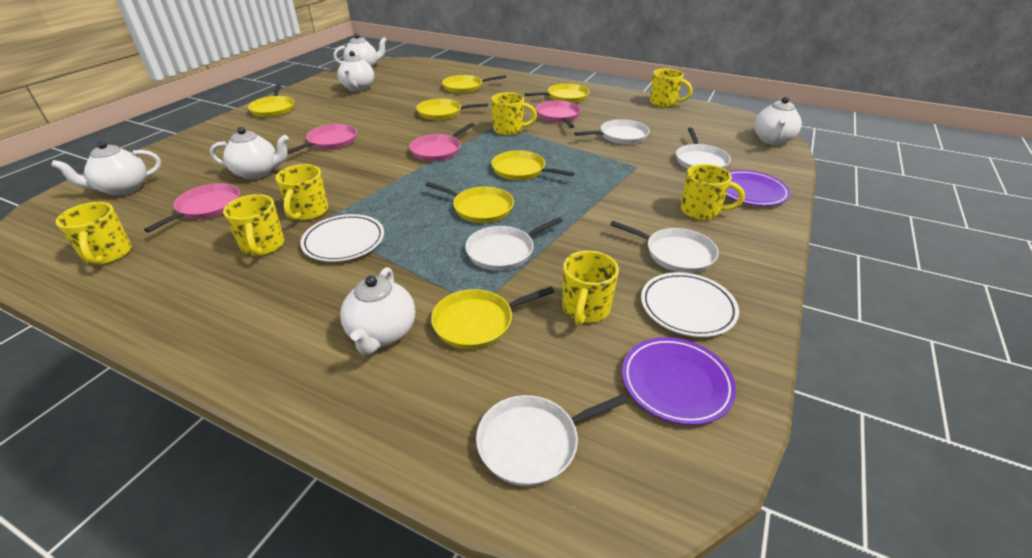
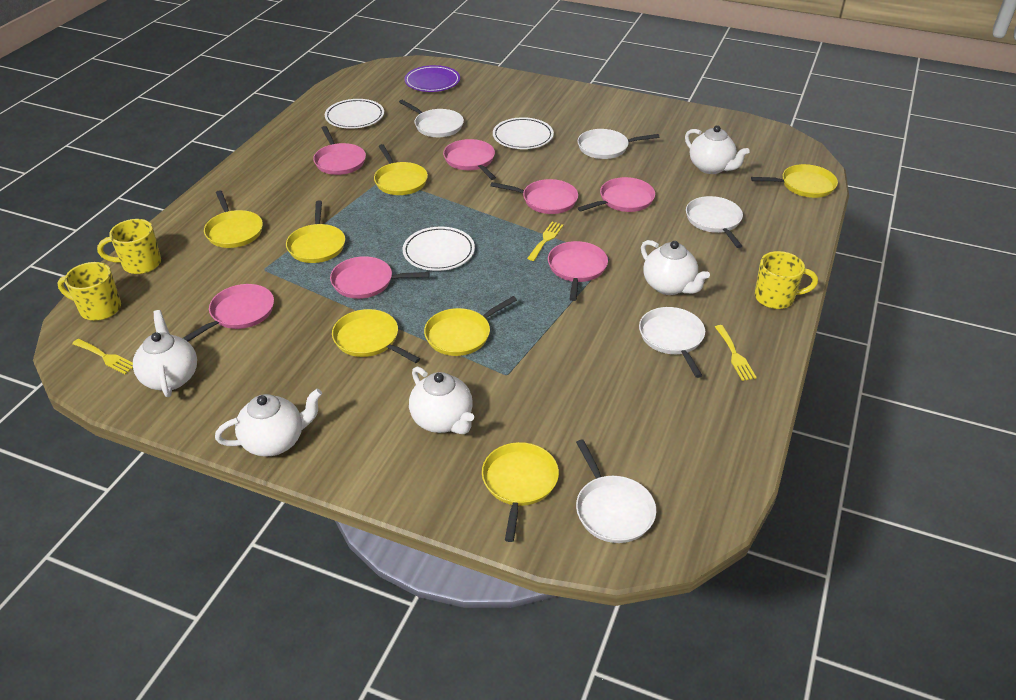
pink pan: 4 -> 7
purple plate: 2 -> 1
white plate: 2 -> 3
white teapot: 6 -> 5
yellow fork: 0 -> 3
yellow mug: 7 -> 3

